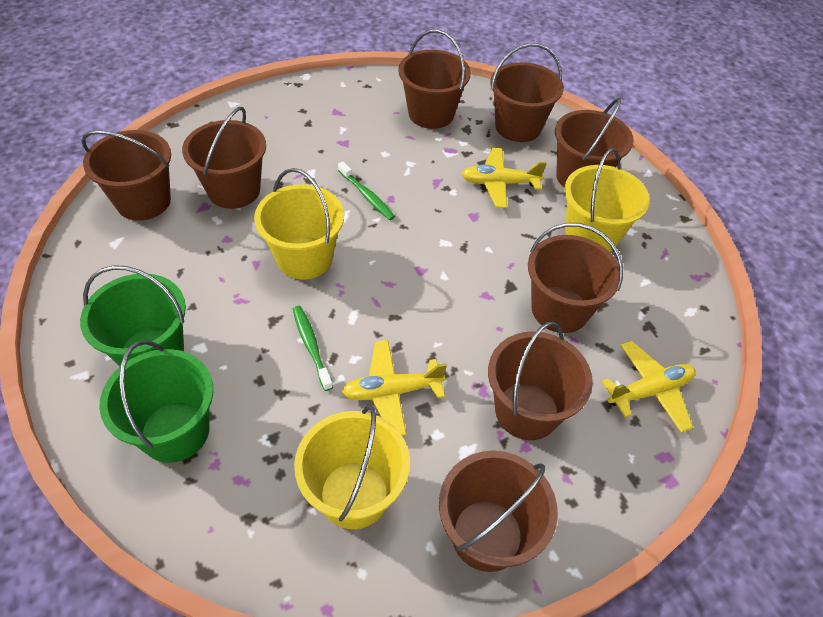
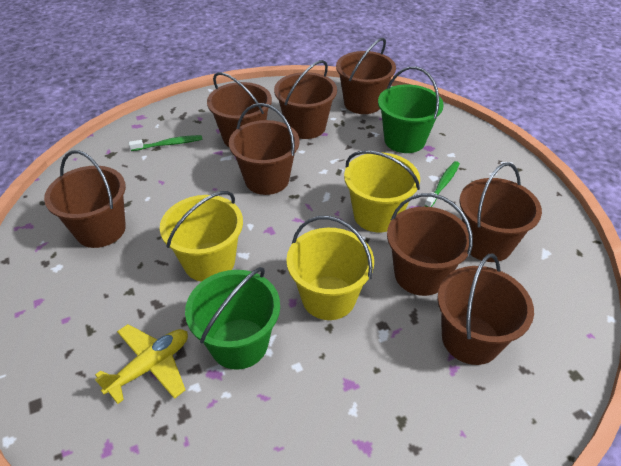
yellow plane: 3 -> 1

